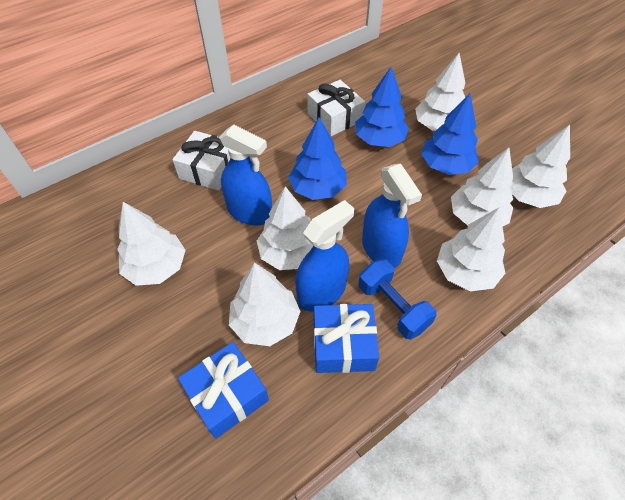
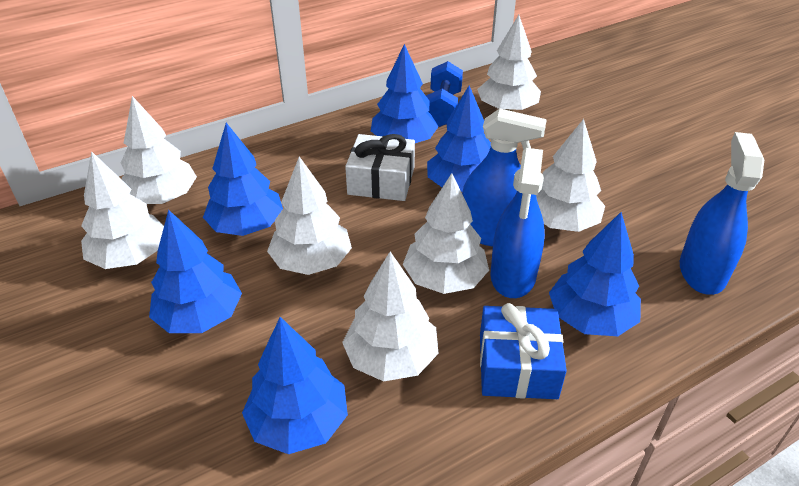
blue gift: 2 -> 1
blue tree: 3 -> 6
white gift: 2 -> 1

